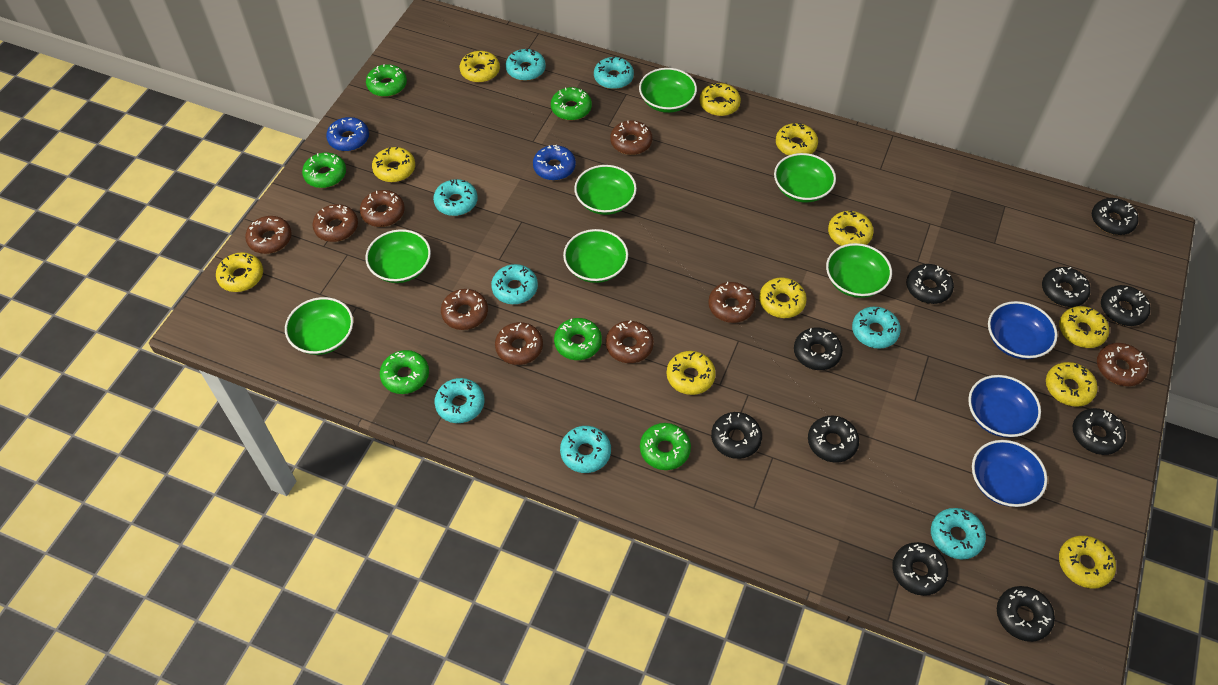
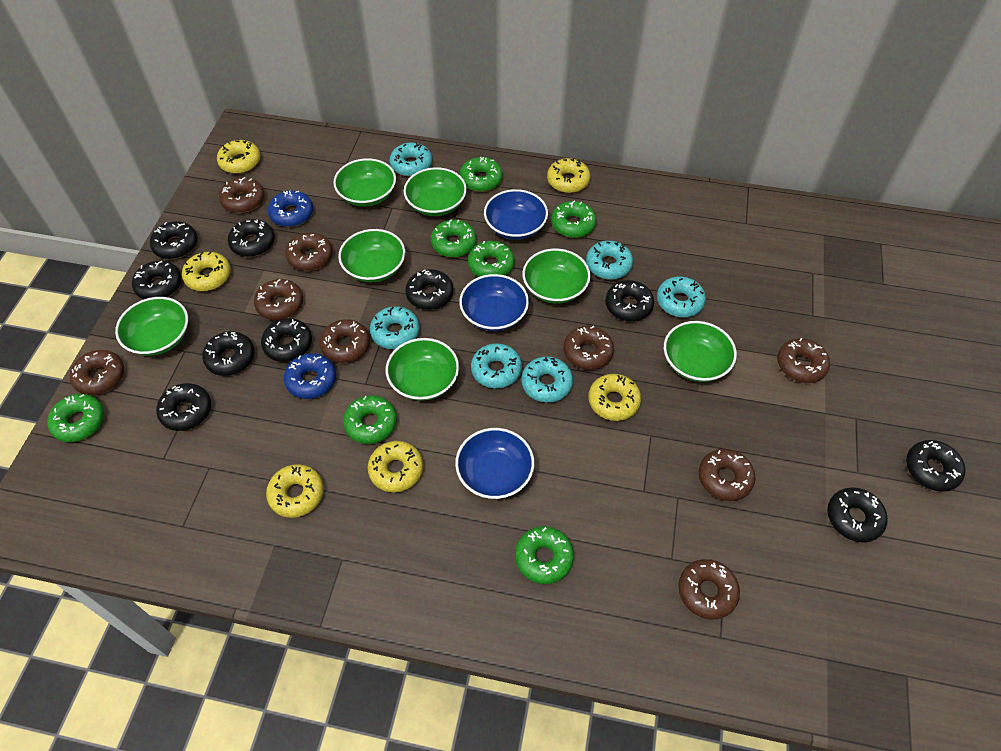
green donut: 6 -> 7
turquoise donut: 8 -> 6
yellow donut: 11 -> 6

